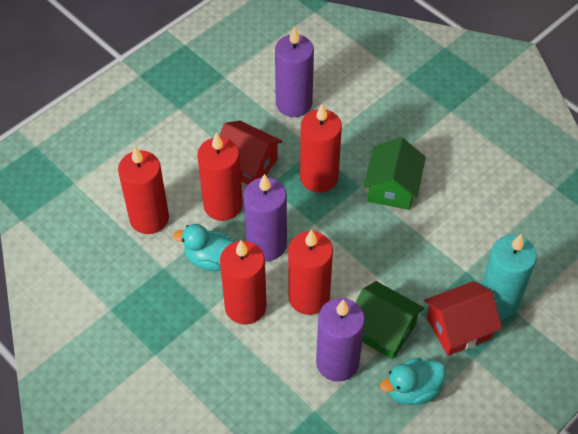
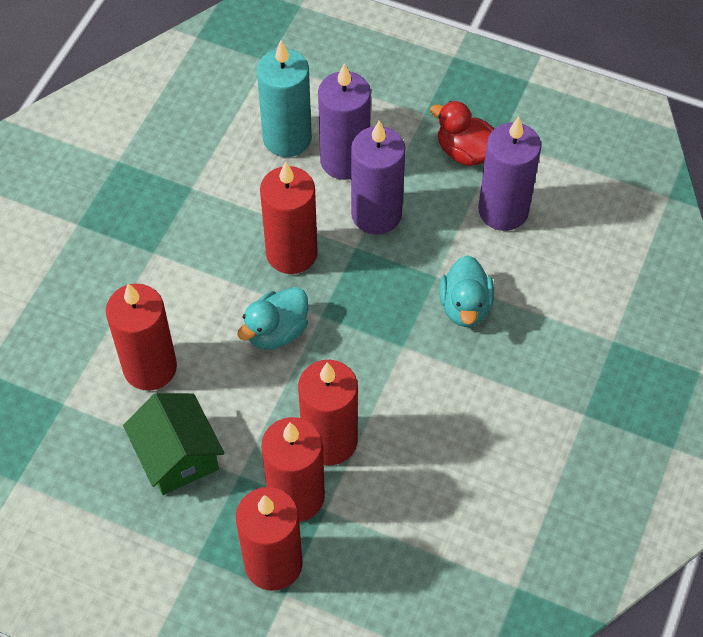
green house: 2 -> 1
red duck: 0 -> 1
red house: 2 -> 0

